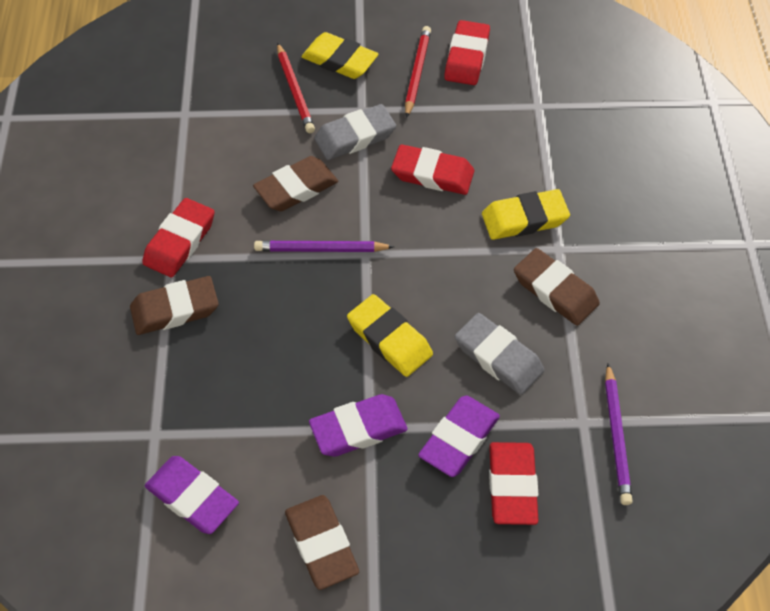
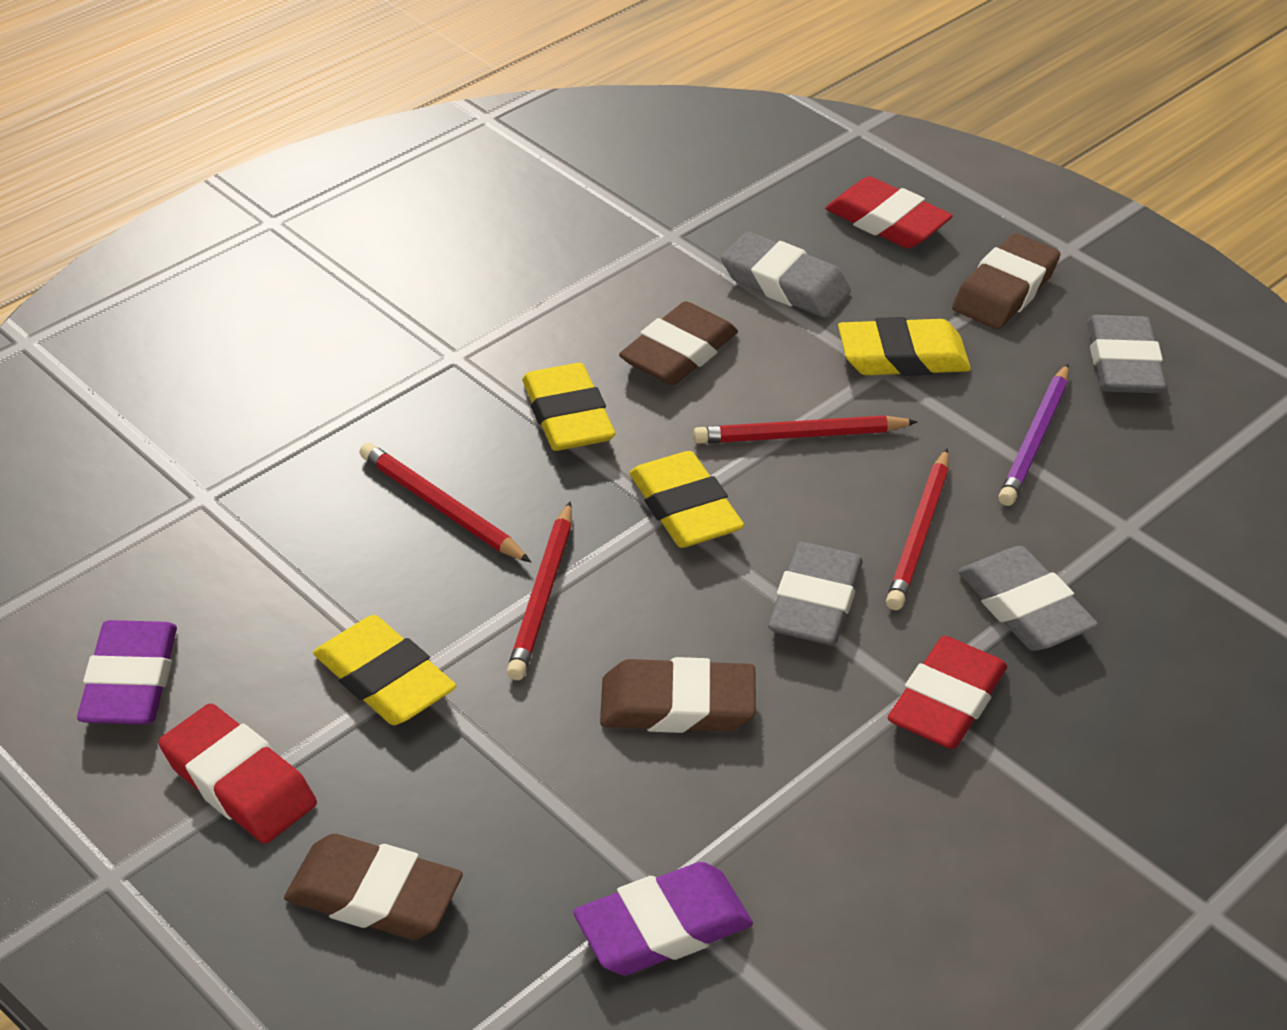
grey eraser: 2 -> 4
purple eraser: 3 -> 2
purple pencil: 2 -> 1
red eraser: 4 -> 3
red pencil: 2 -> 4
yellow eraser: 3 -> 4

